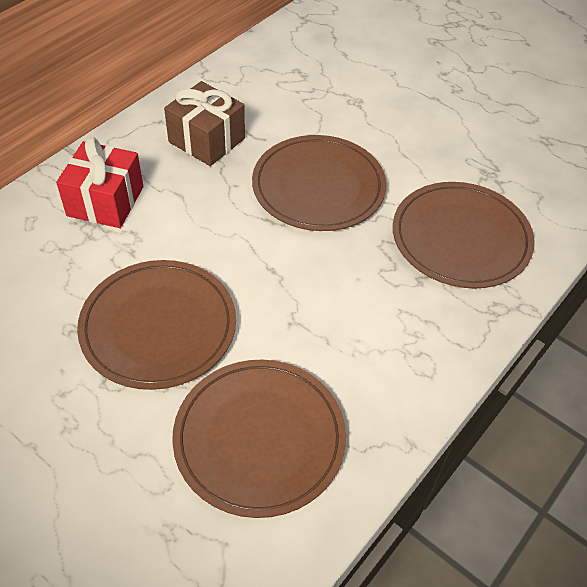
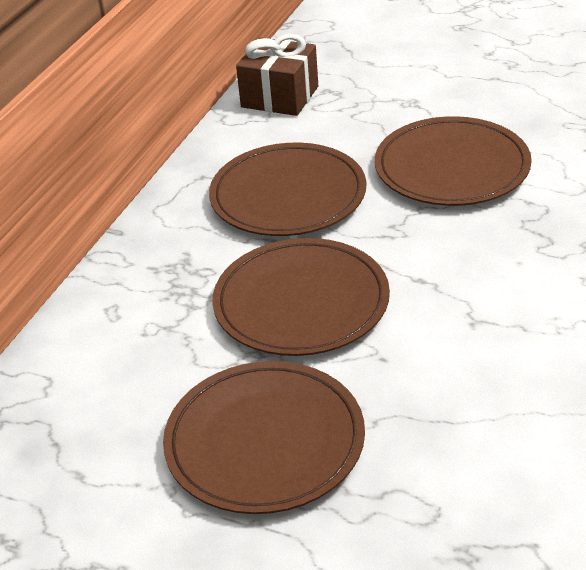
red gift: 1 -> 0

